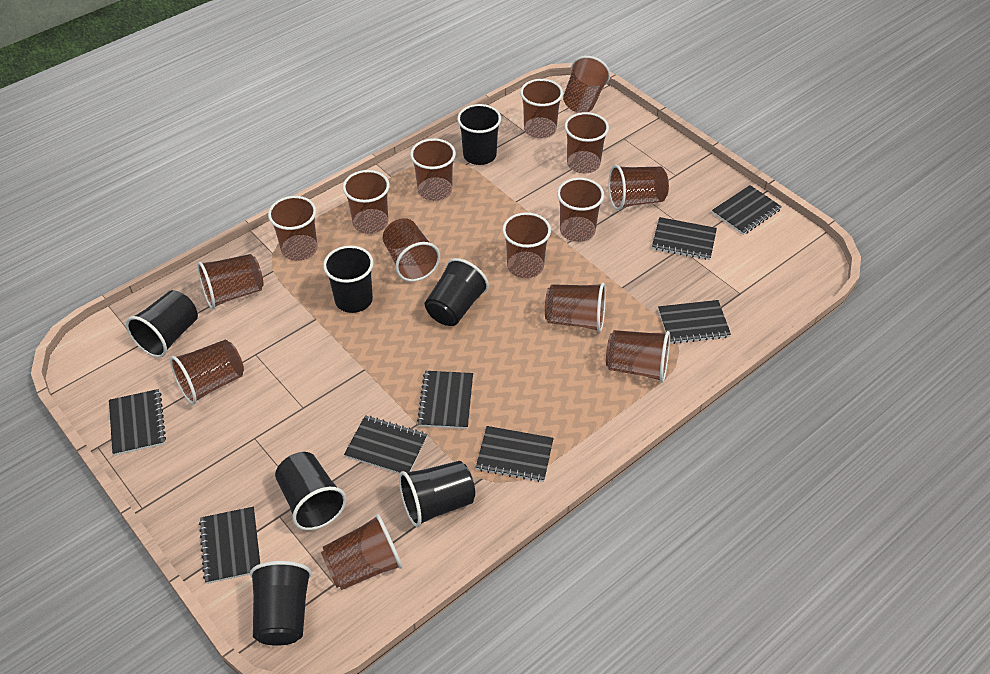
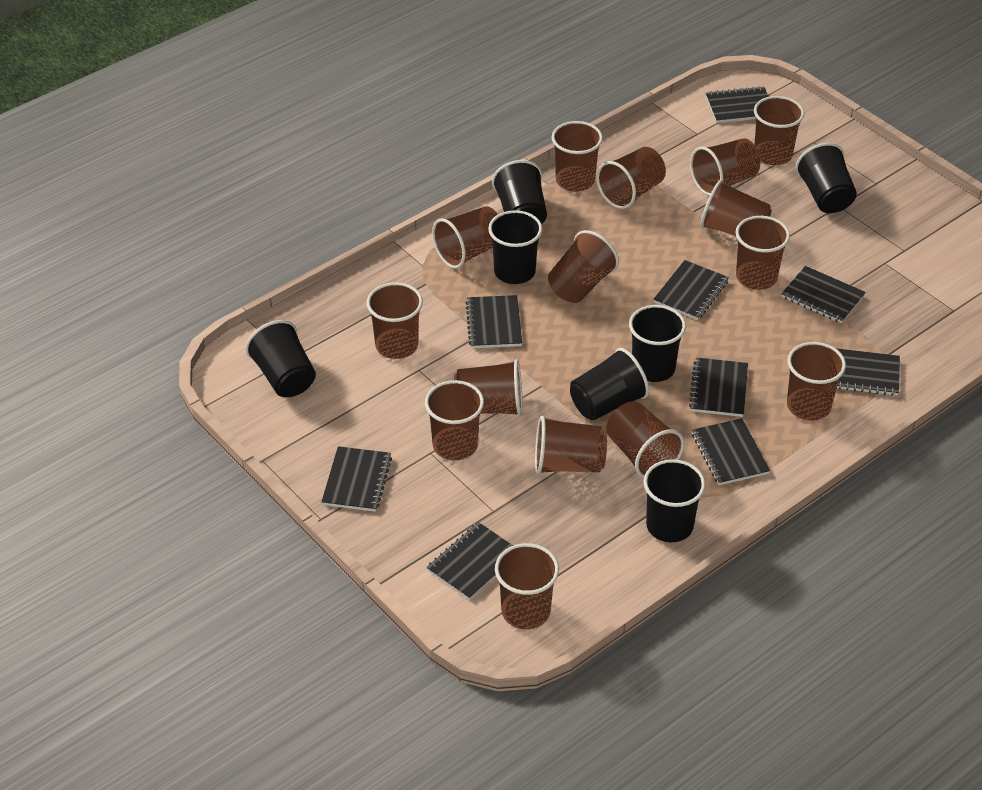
black notebook: 8 -> 9

